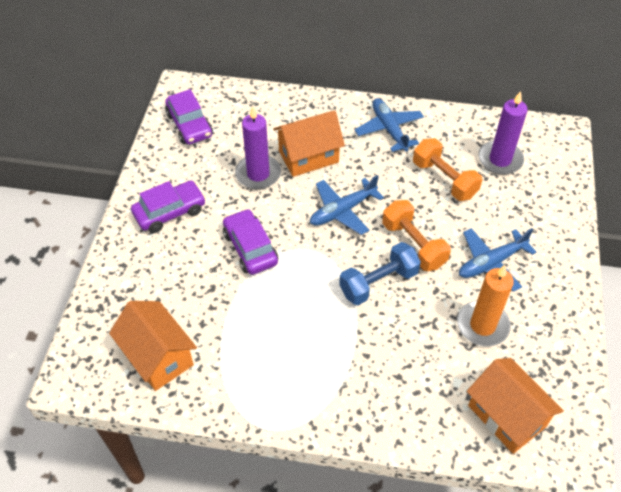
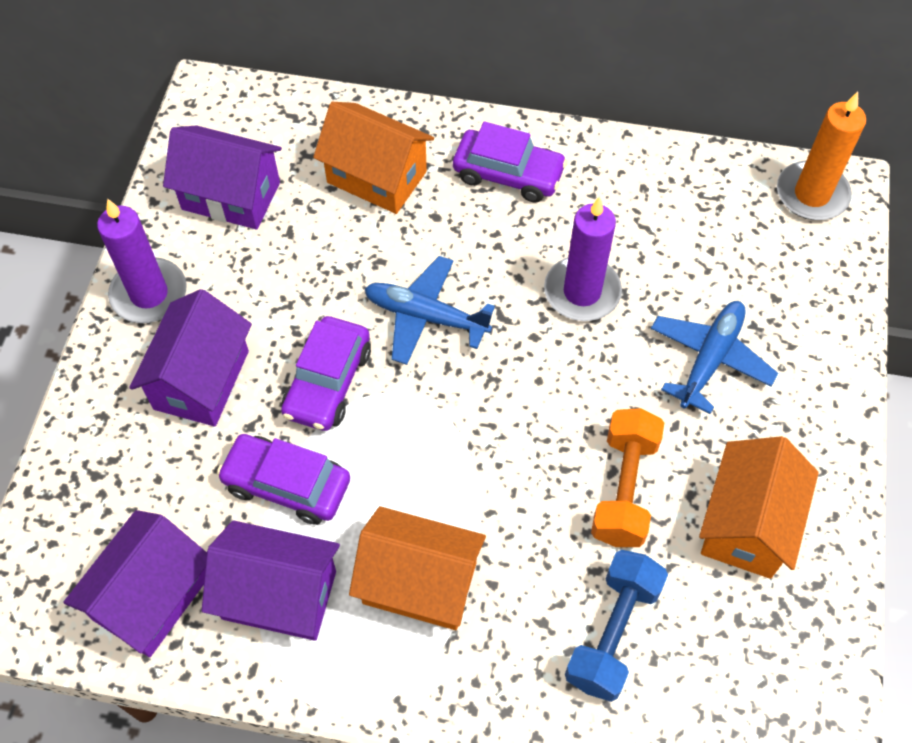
blue plane: 3 -> 2
orange dumbbell: 2 -> 1
purple house: 0 -> 4

